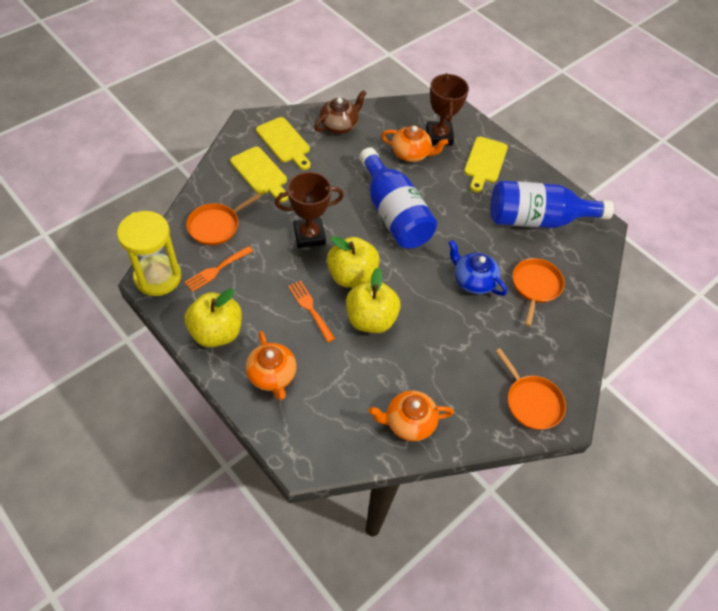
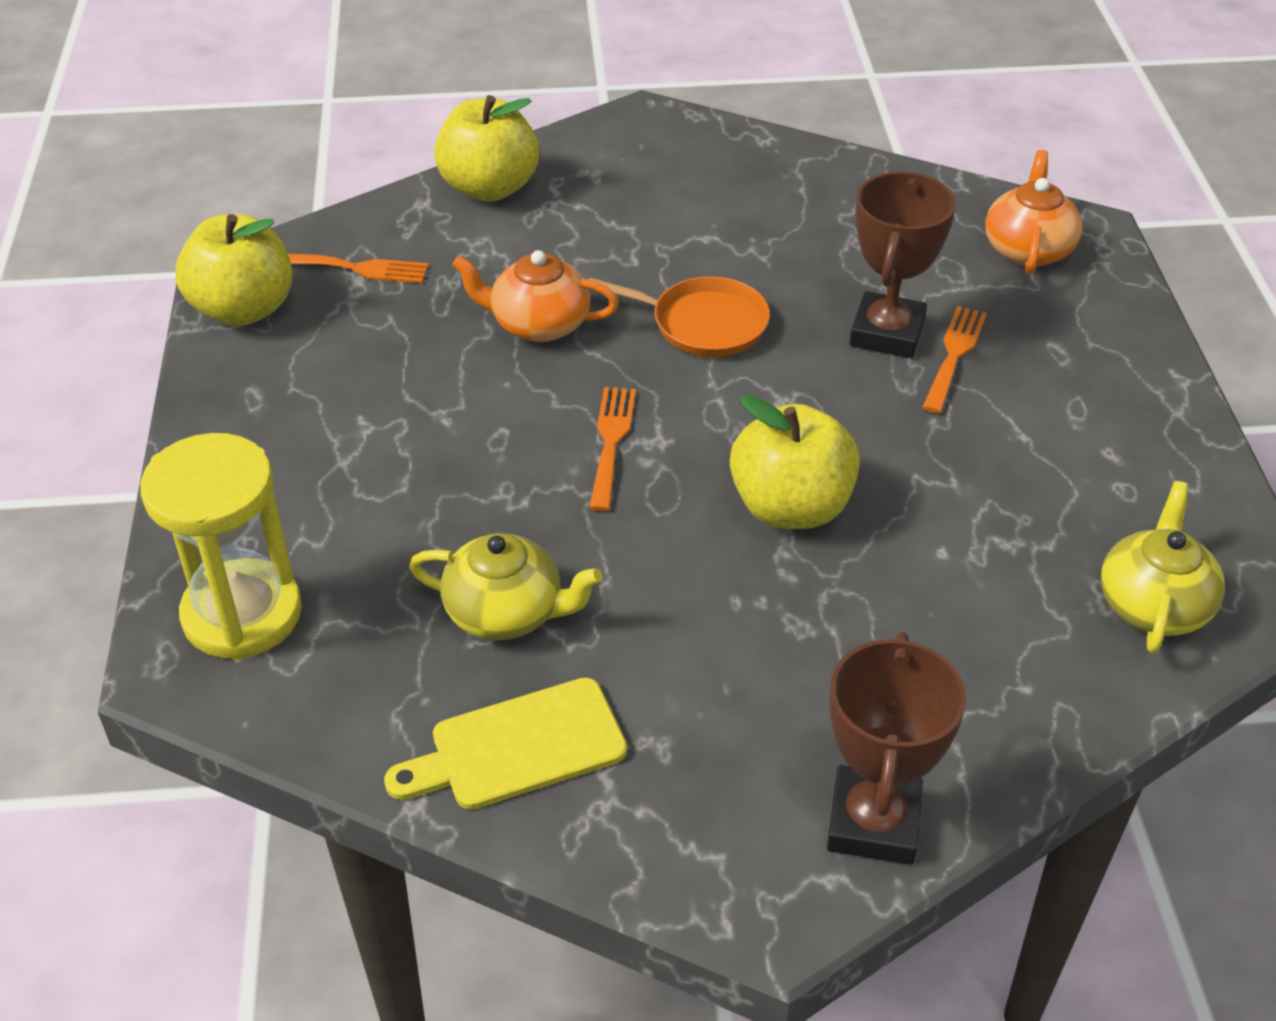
blue bottle: 2 -> 0
blue teapot: 1 -> 0
brown teapot: 1 -> 0
orange fork: 2 -> 3
orange pan: 3 -> 1
orange teapot: 3 -> 2
yellow cutting board: 3 -> 1
yellow teapot: 0 -> 2

